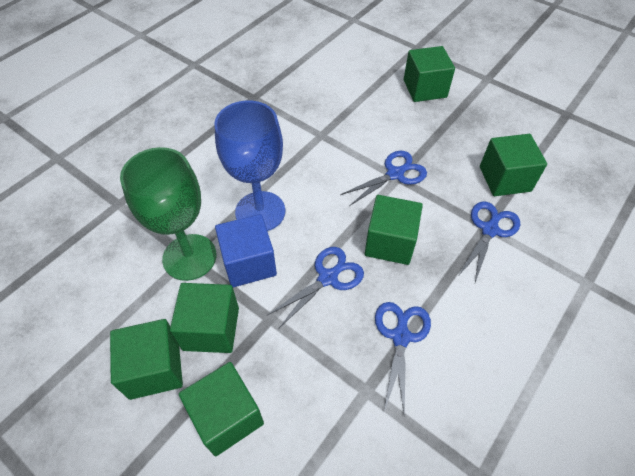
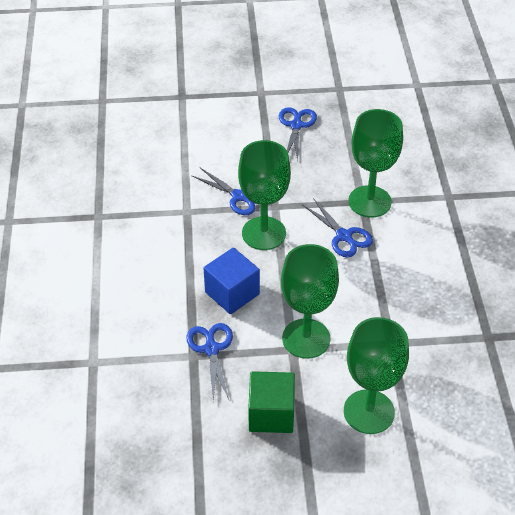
blue goblet: 1 -> 0
green cube: 6 -> 1
green goblet: 1 -> 4

